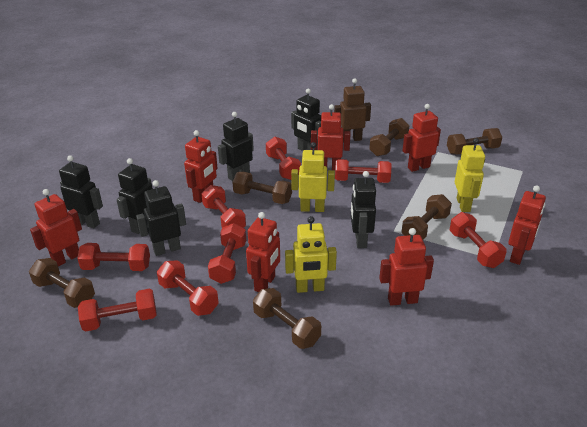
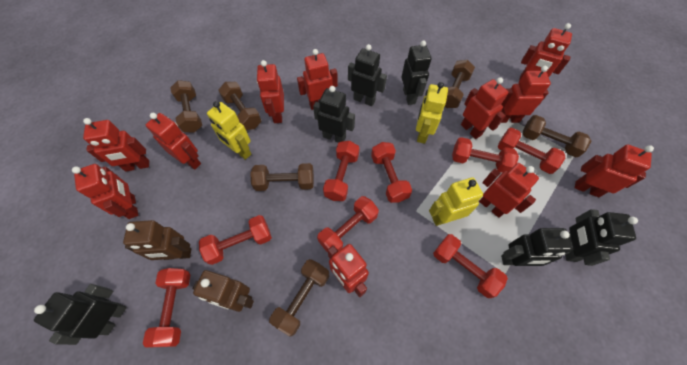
brown robot: 1 -> 2
red robot: 7 -> 11

